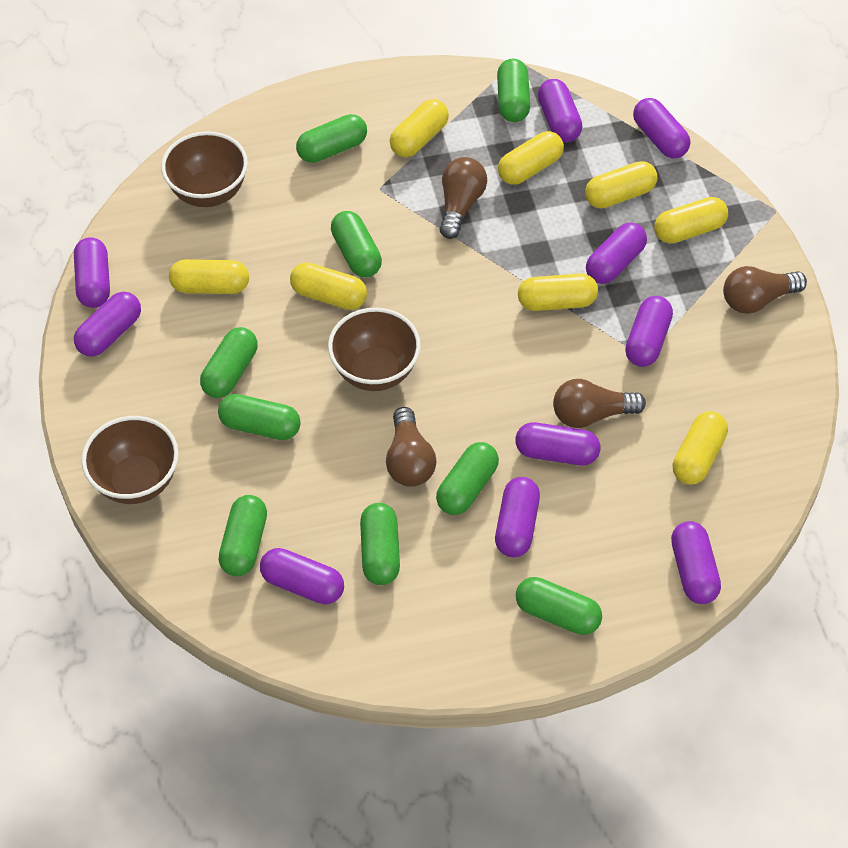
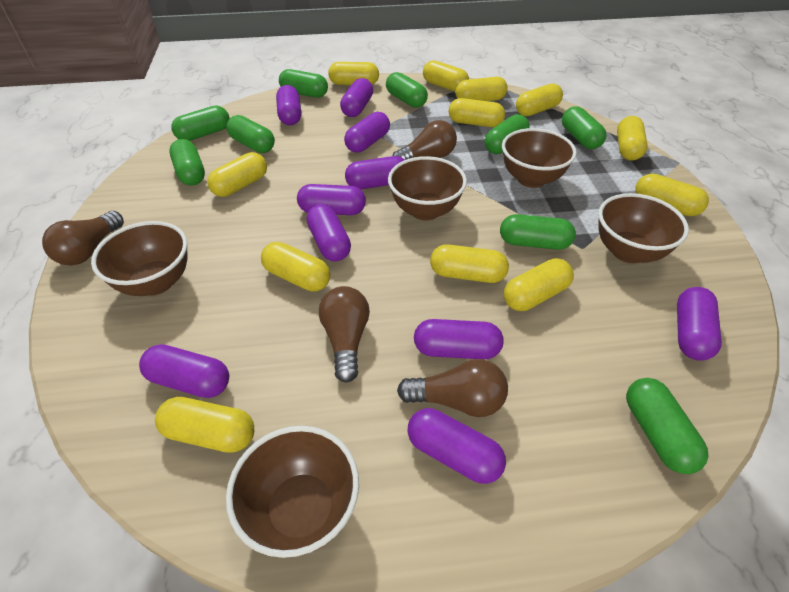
brown bowl: 3 -> 5
yellow capsule: 8 -> 12

